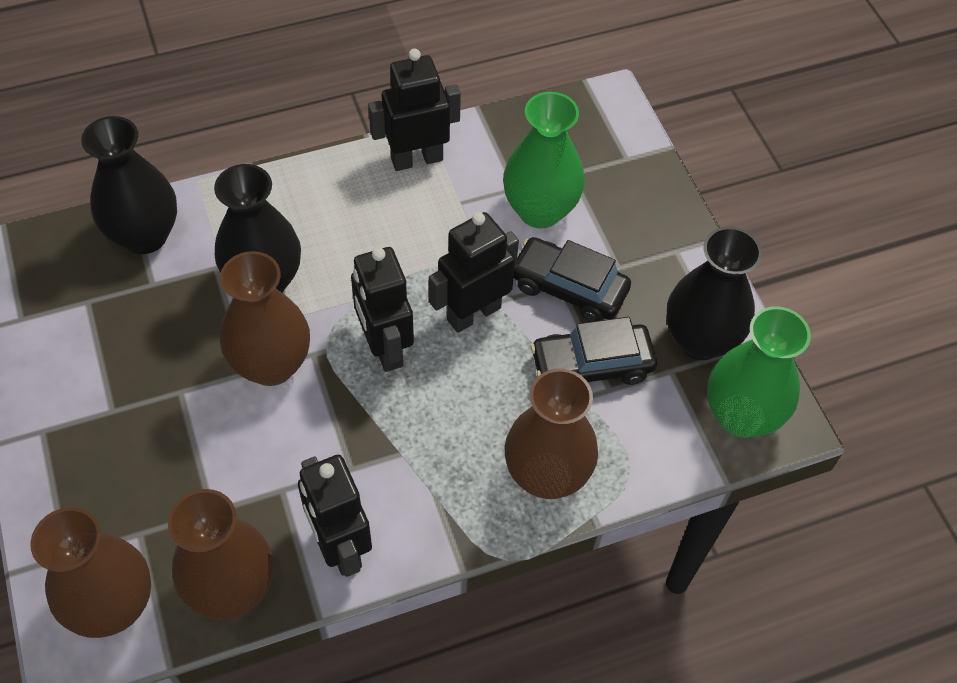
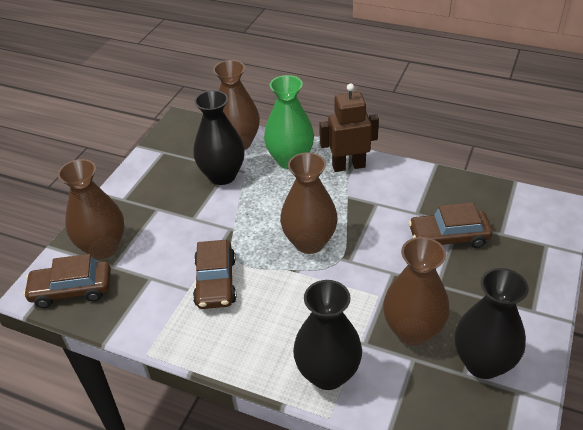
black car: 2 -> 0
black robot: 4 -> 0
brown car: 0 -> 3
brown robot: 0 -> 1
green vase: 2 -> 1

